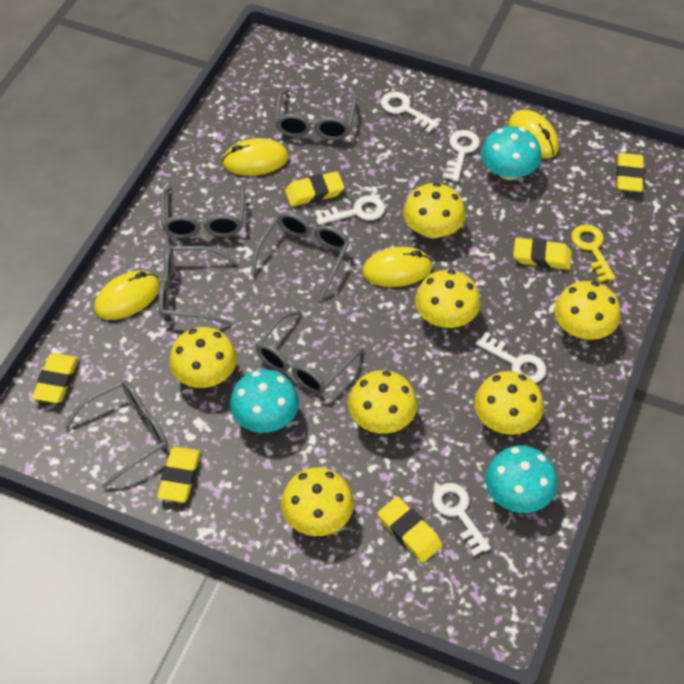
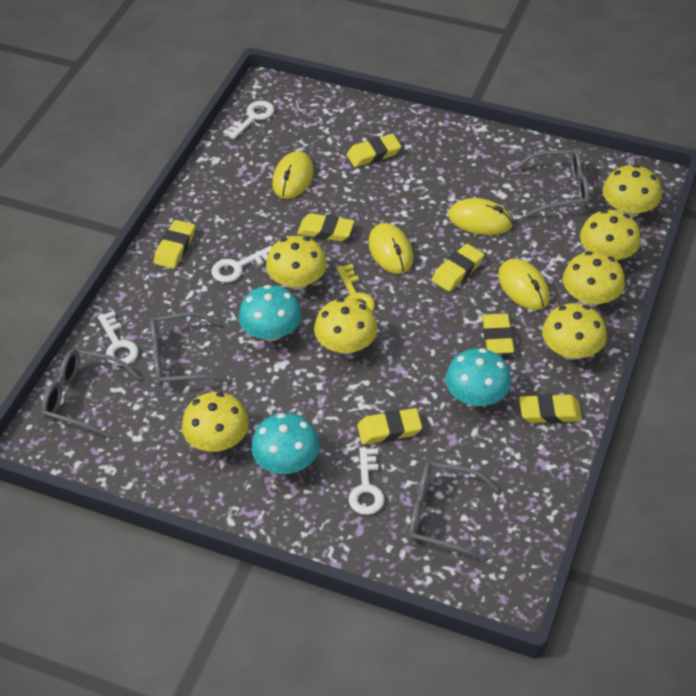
grey glasses: 6 -> 4
white key: 5 -> 4
yellow eraser: 6 -> 7

